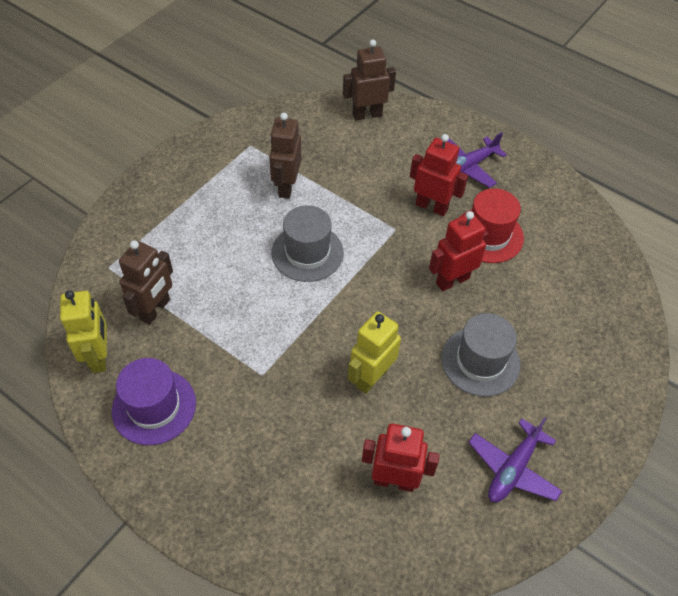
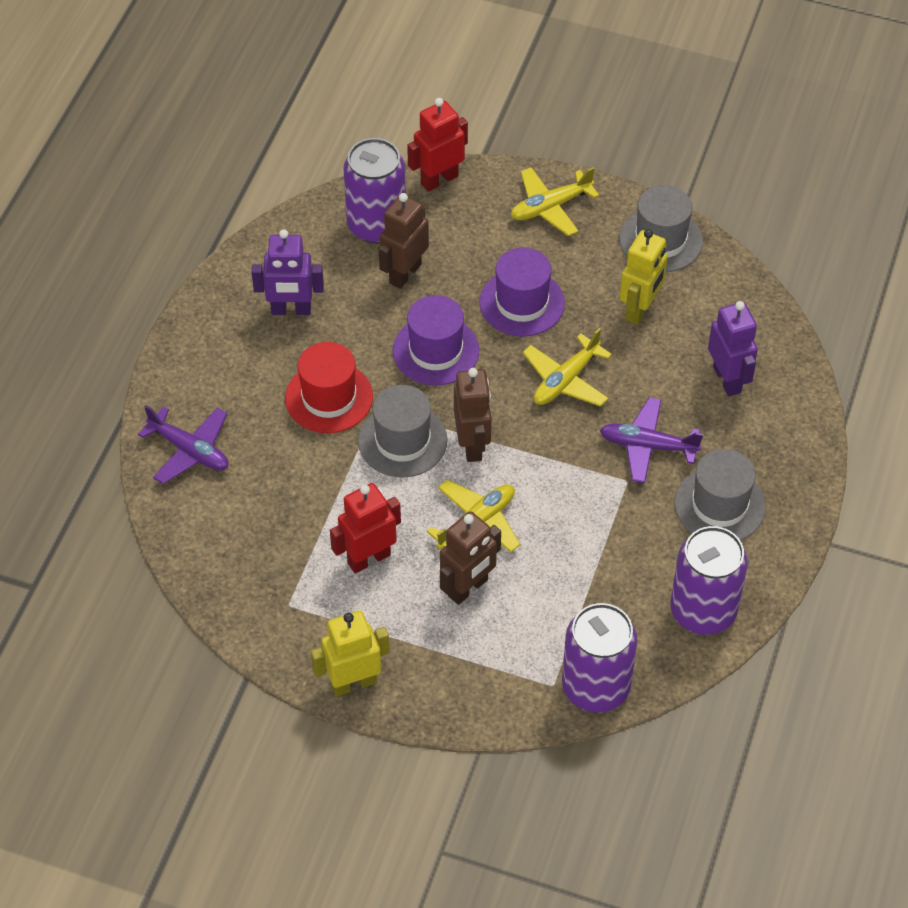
grey hat: 2 -> 3
purple can: 0 -> 3
purple hat: 1 -> 2
purple robot: 0 -> 2
red robot: 3 -> 2
yellow plane: 0 -> 3

